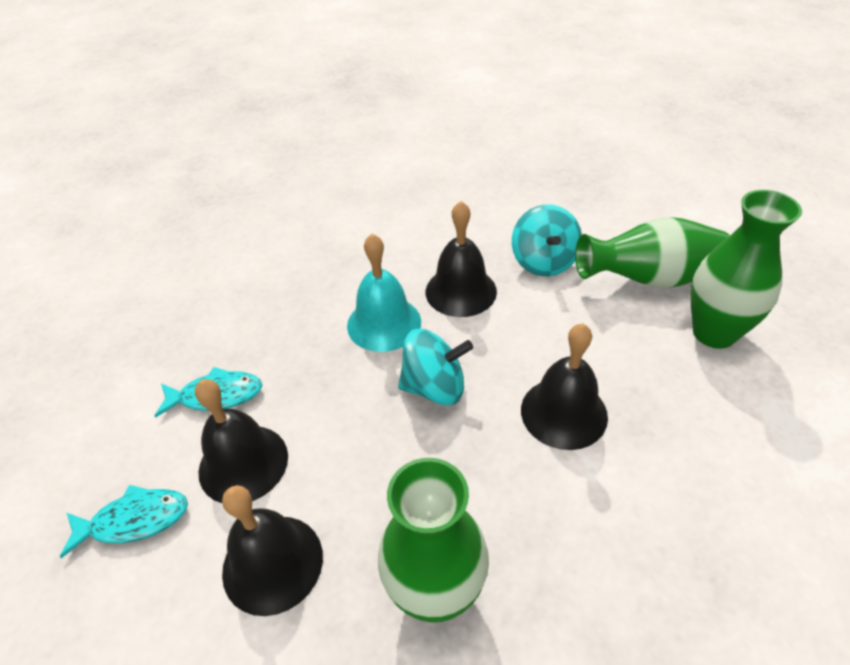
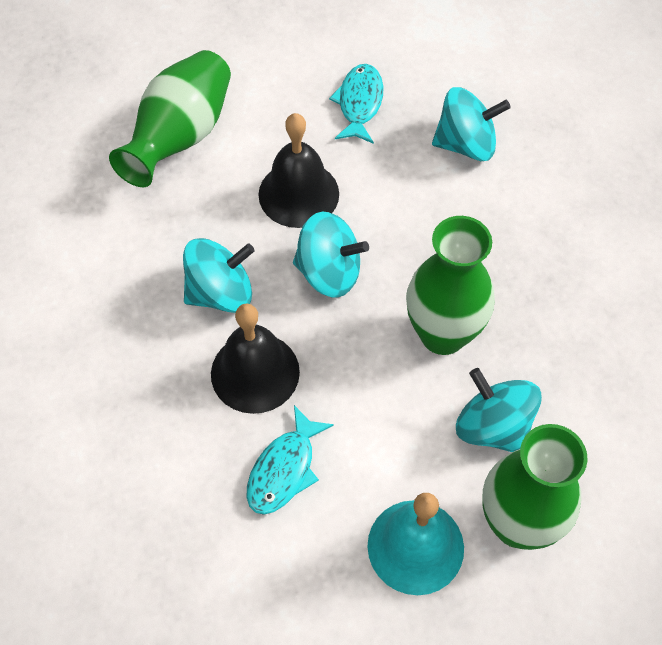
black bell: 4 -> 2
turquoise spinning top: 2 -> 4

